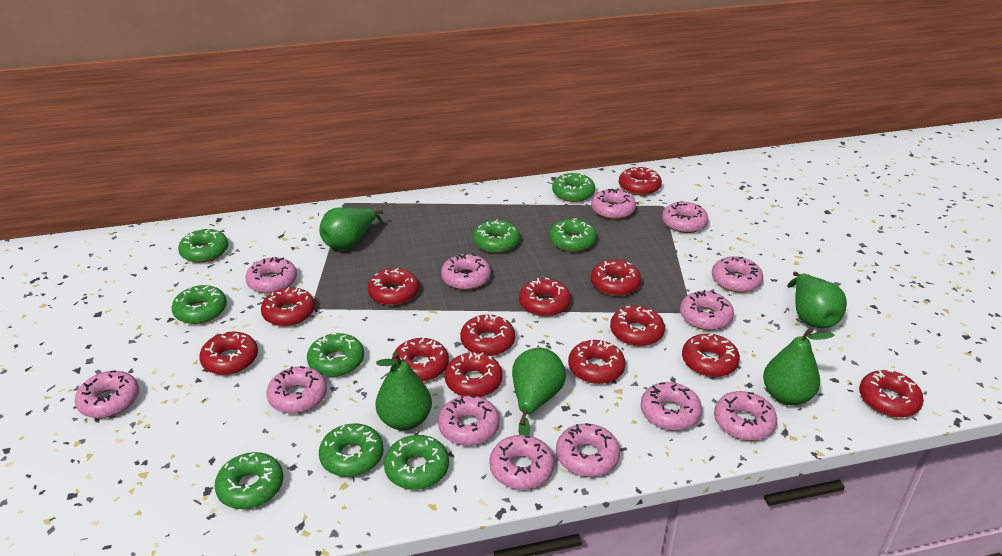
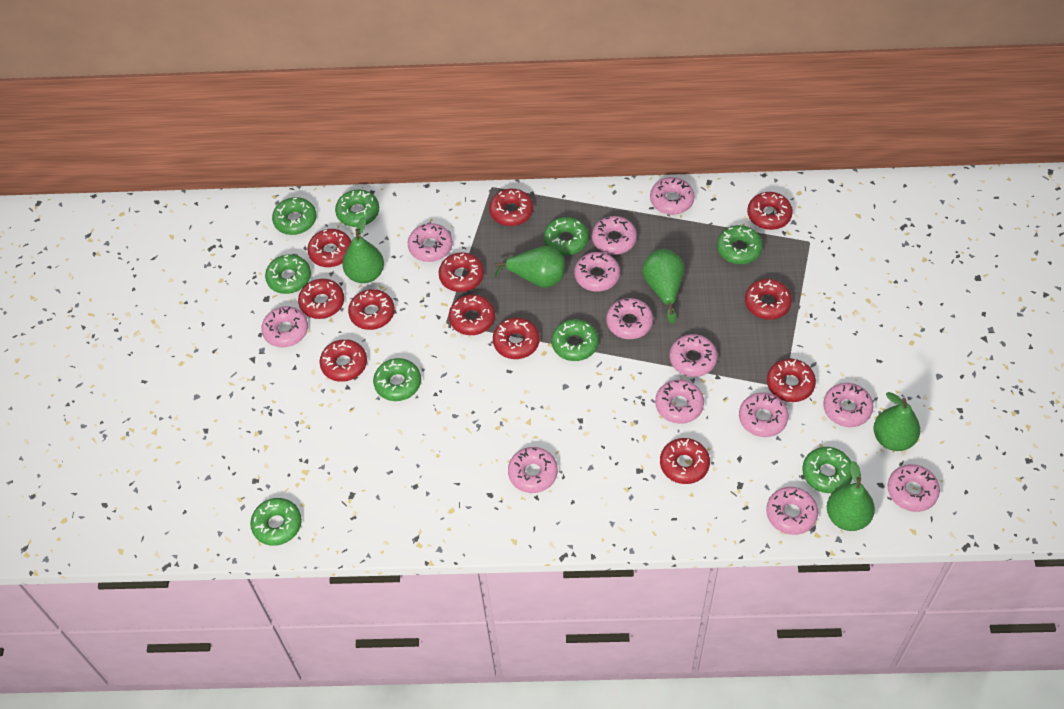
red donut: 13 -> 12

